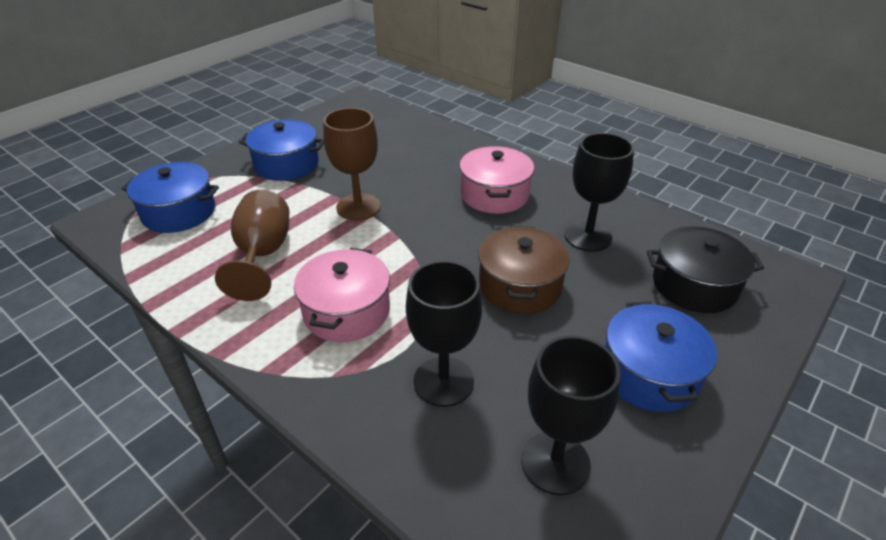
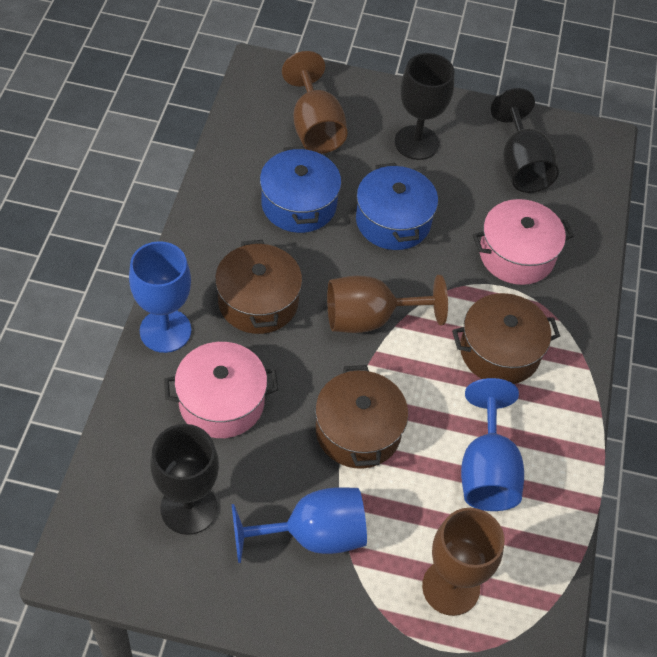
black pot: 1 -> 0
blue goblet: 0 -> 3
blue pot: 3 -> 2
brown goblet: 2 -> 3
brown pot: 1 -> 3

